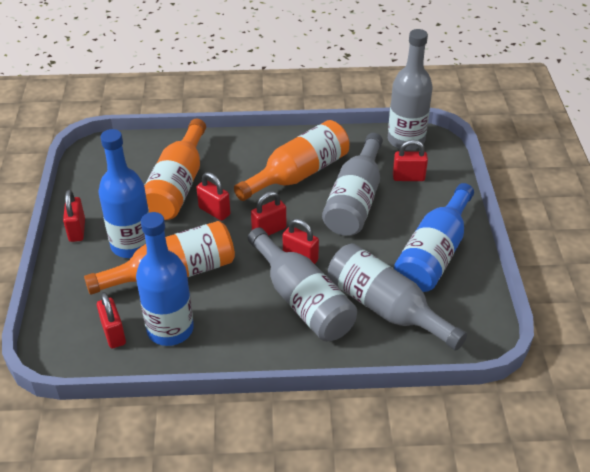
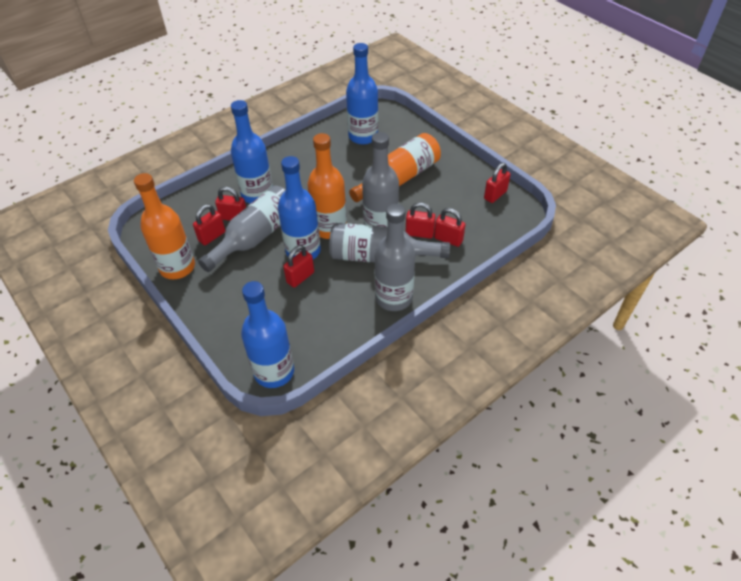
blue bottle: 3 -> 4

